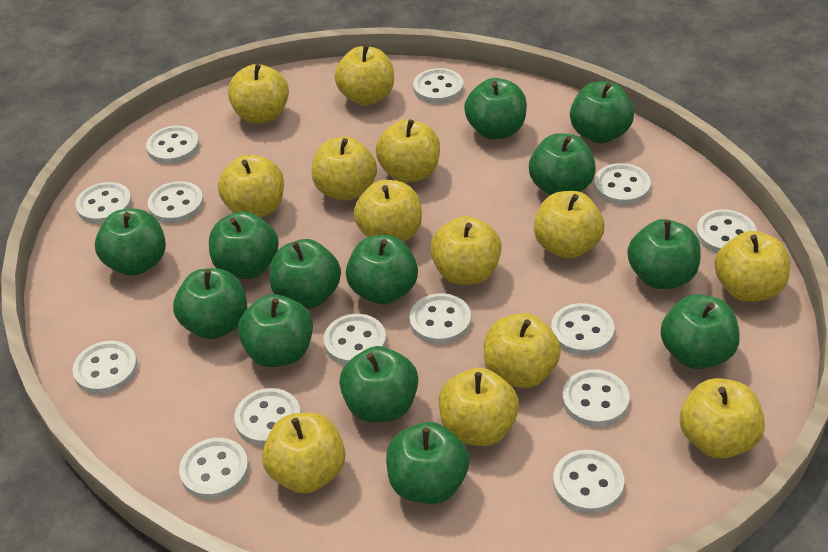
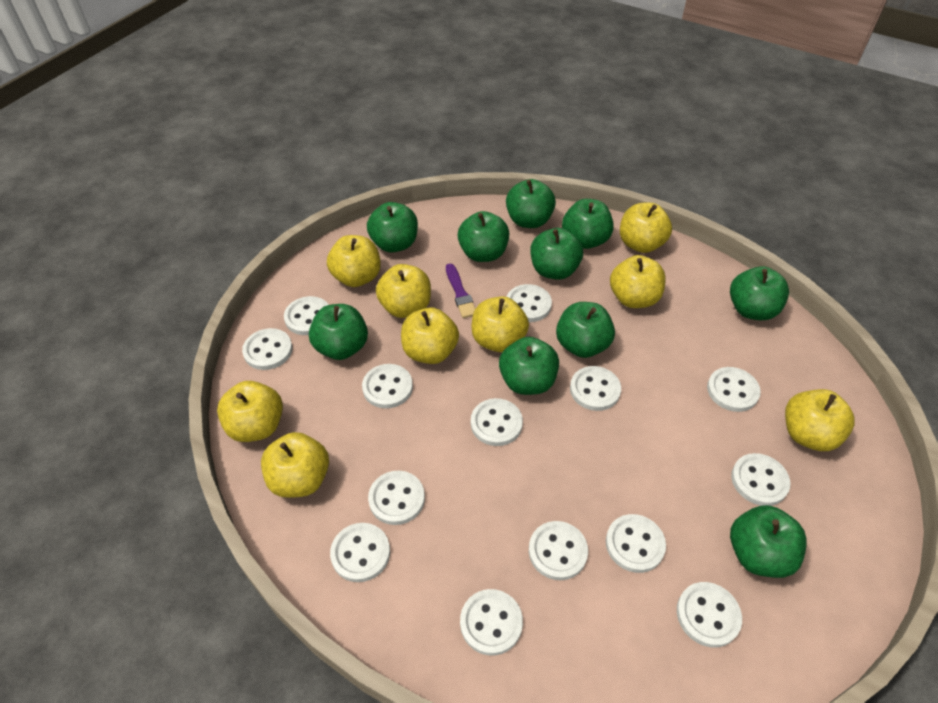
green apple: 13 -> 10
purple brush: 0 -> 1
yellow apple: 13 -> 9

